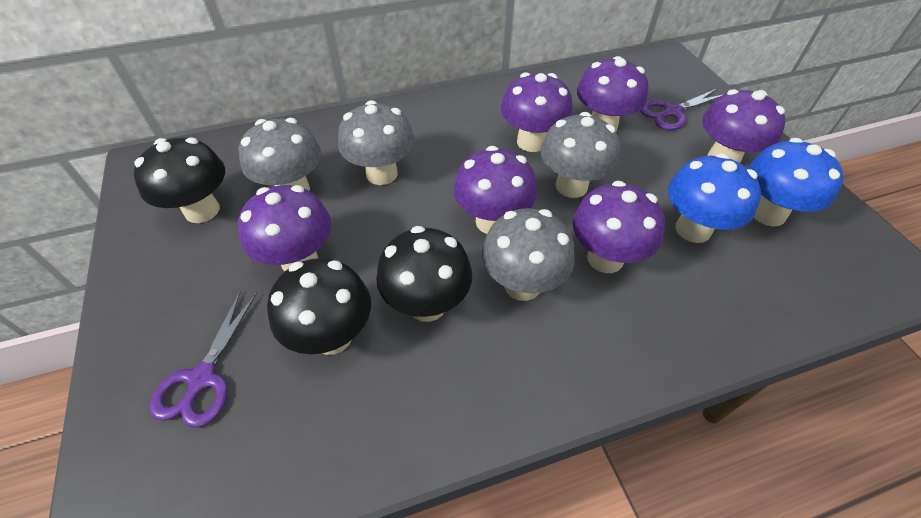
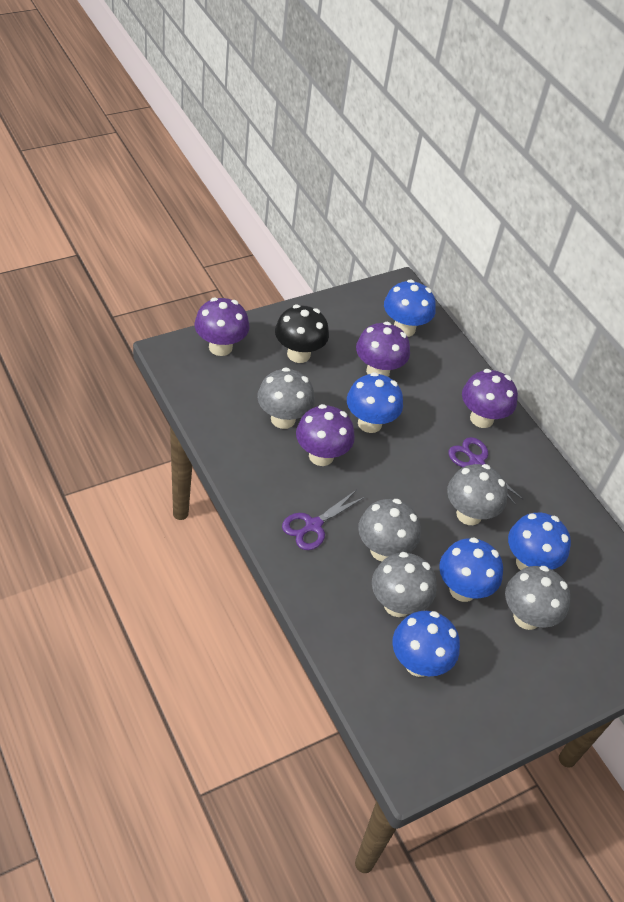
black mushroom: 3 -> 1
blue mushroom: 2 -> 5
grey mushroom: 4 -> 5
purple mushroom: 6 -> 4

